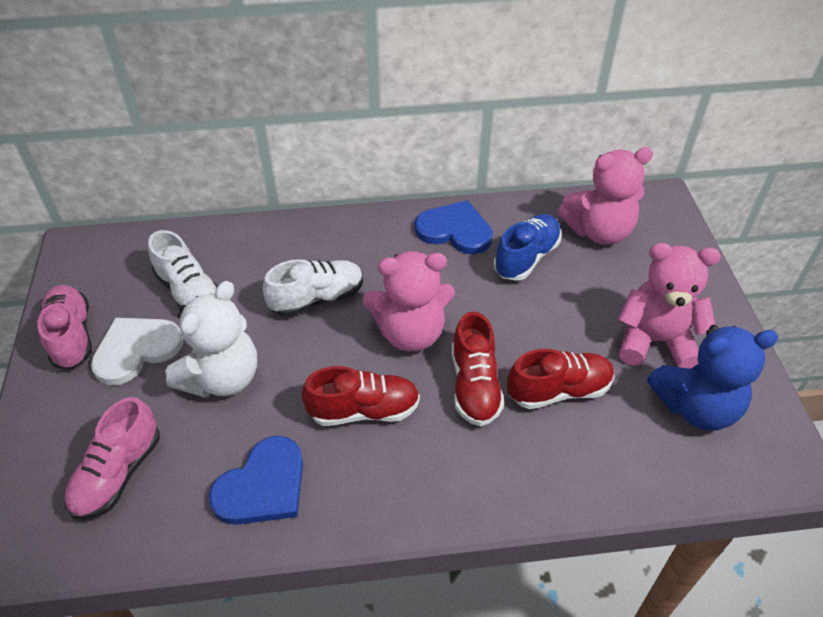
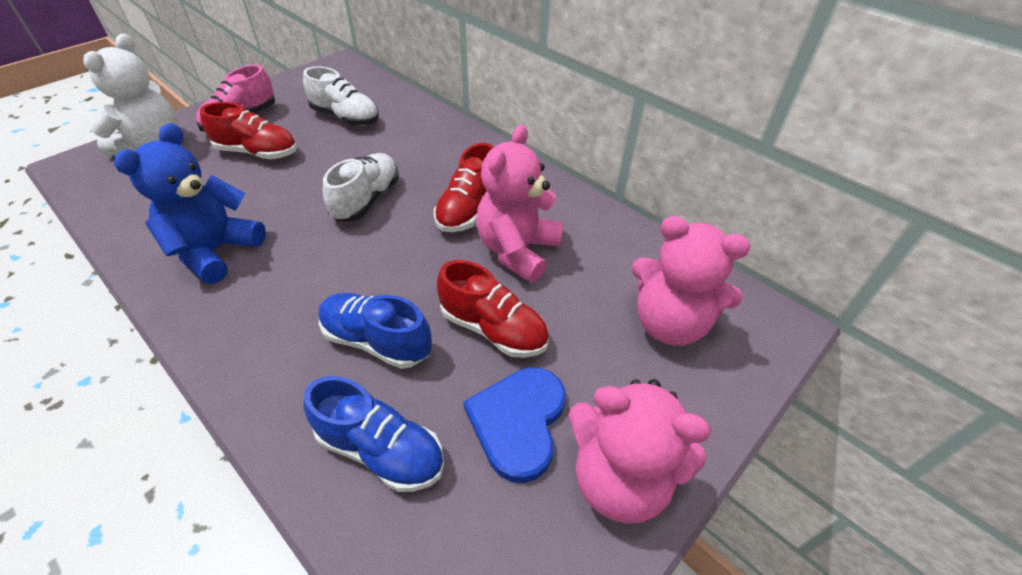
blue heart: 2 -> 1
blue shoe: 1 -> 2
pink shoe: 2 -> 1
white heart: 1 -> 0

